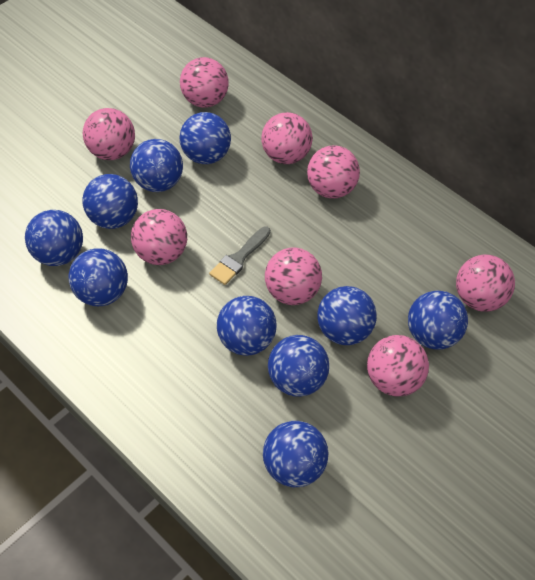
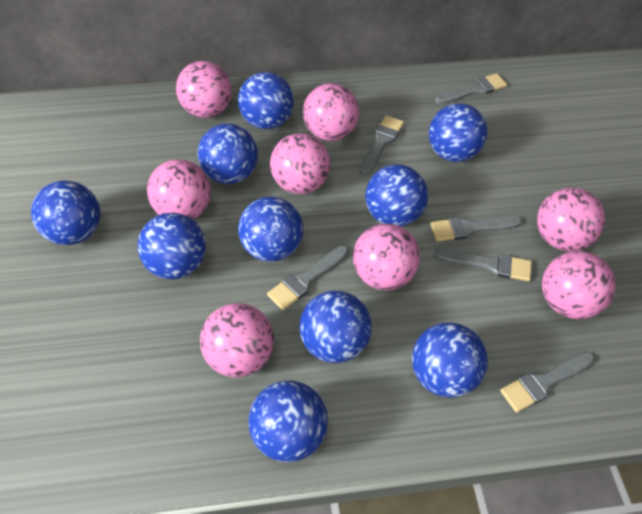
grey brush: 1 -> 6

